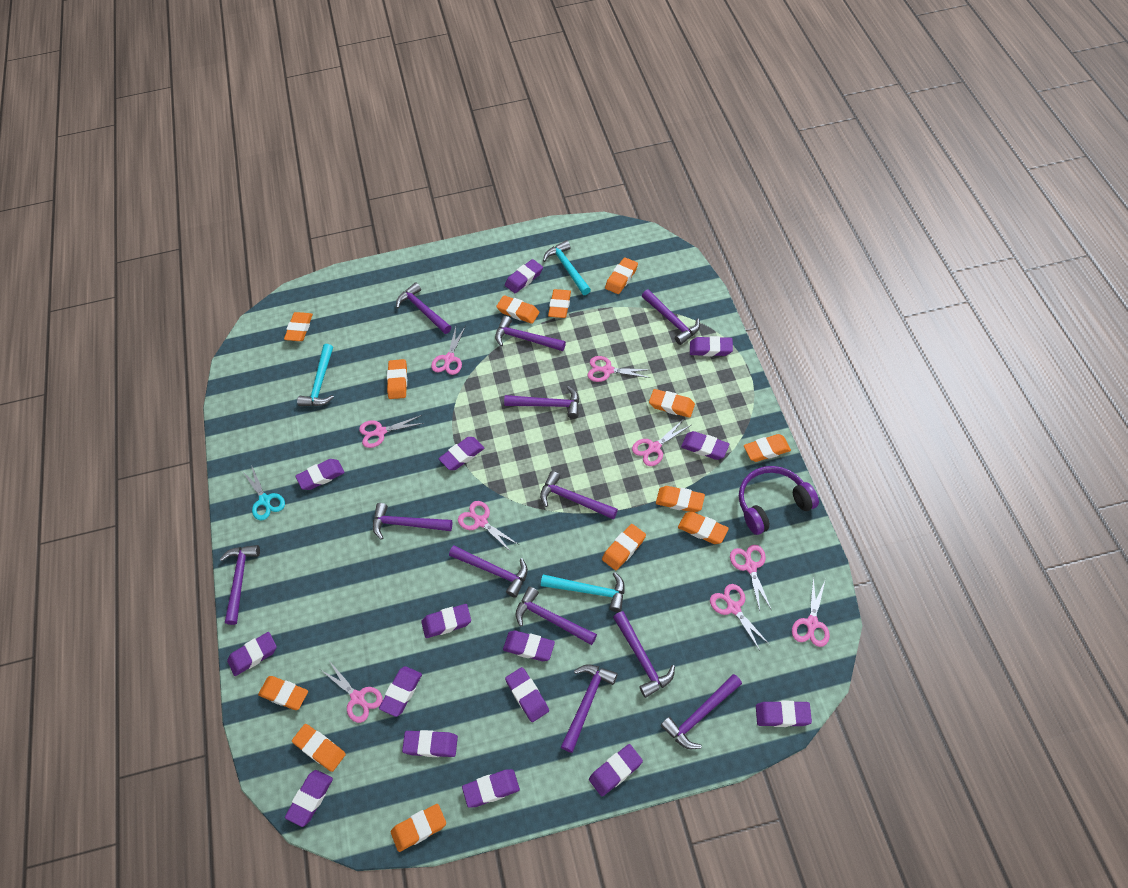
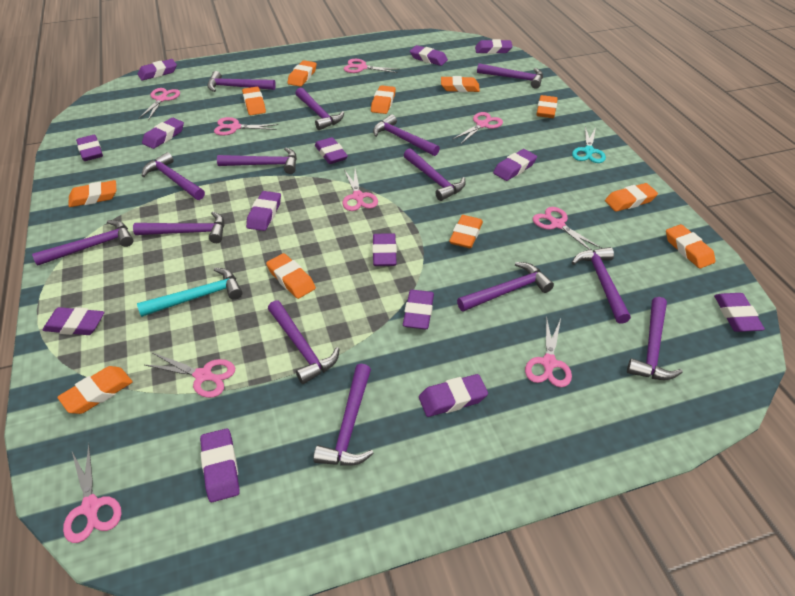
orange eraser: 13 -> 11
purple eraser: 15 -> 14
purple hammer: 12 -> 14
purple headphones: 1 -> 0
turquoise hammer: 3 -> 1

